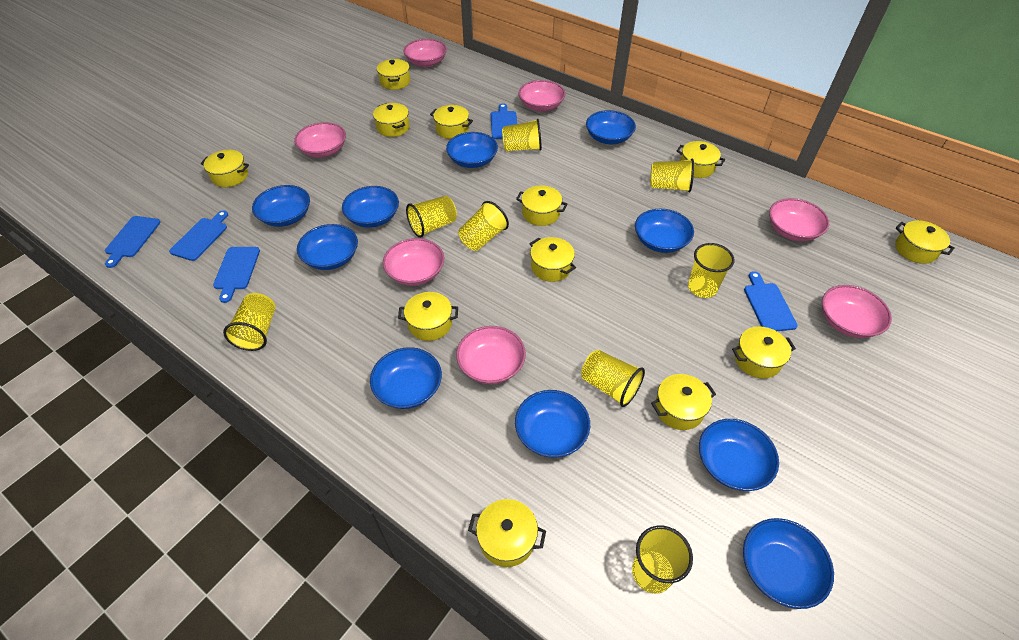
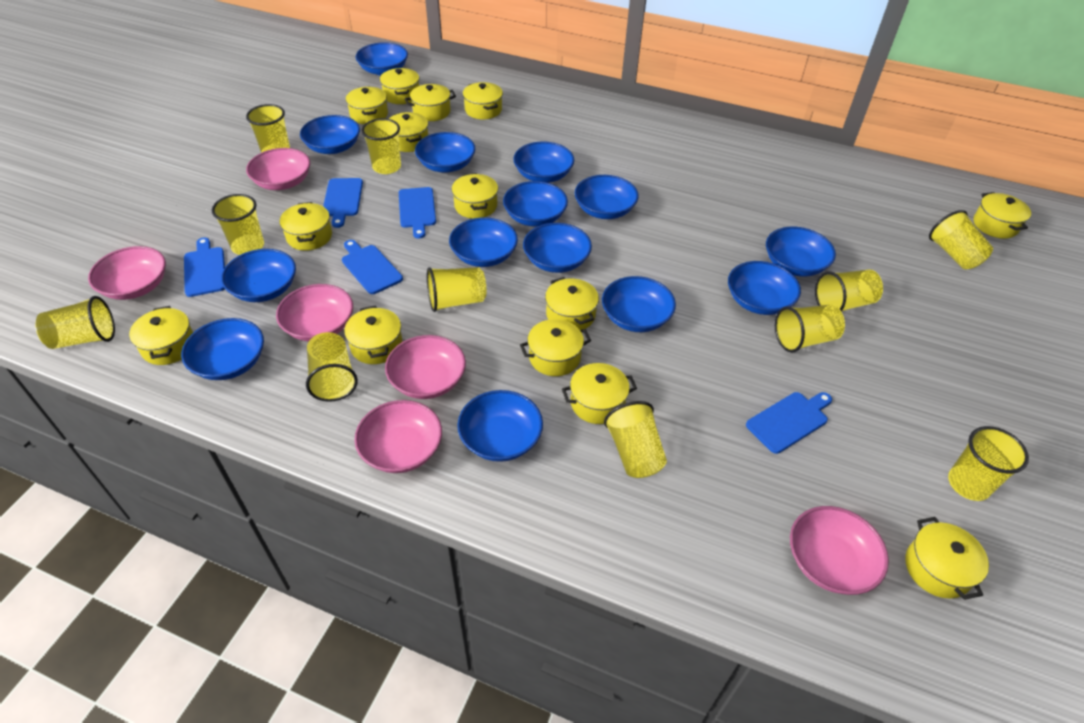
blue bowl: 10 -> 14
pink bowl: 7 -> 6
yellow cup: 8 -> 11
yellow pot: 12 -> 14

